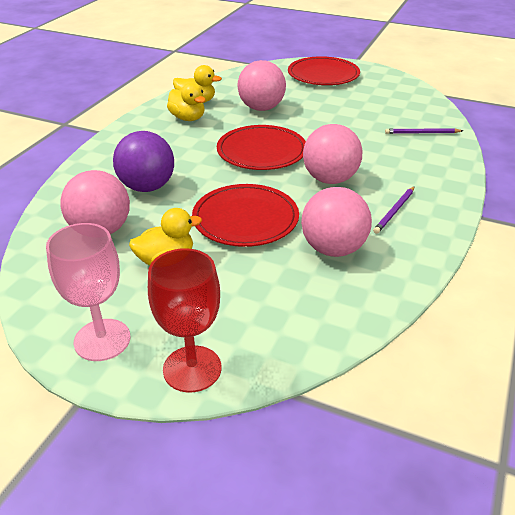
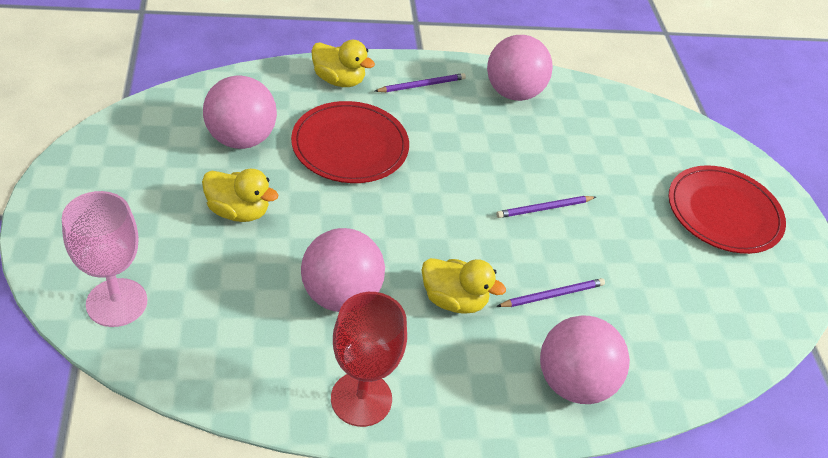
purple ball: 1 -> 0
purple pencil: 2 -> 3
red plate: 3 -> 2

